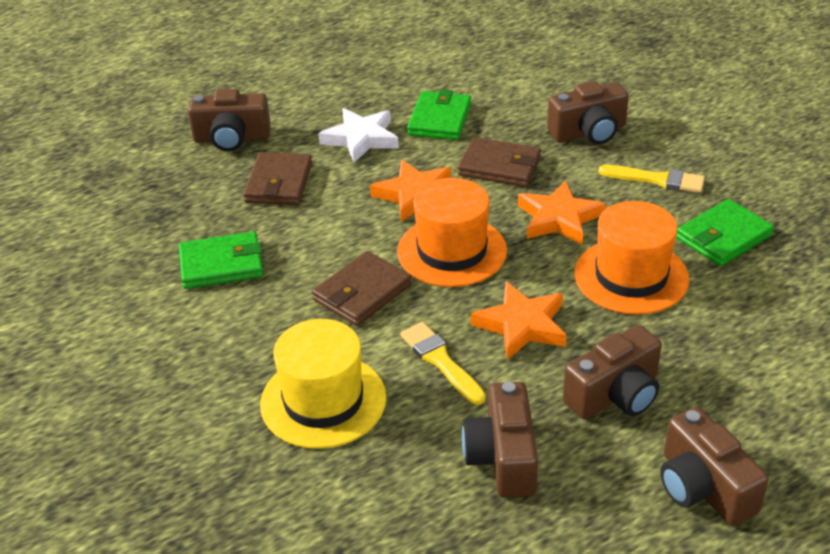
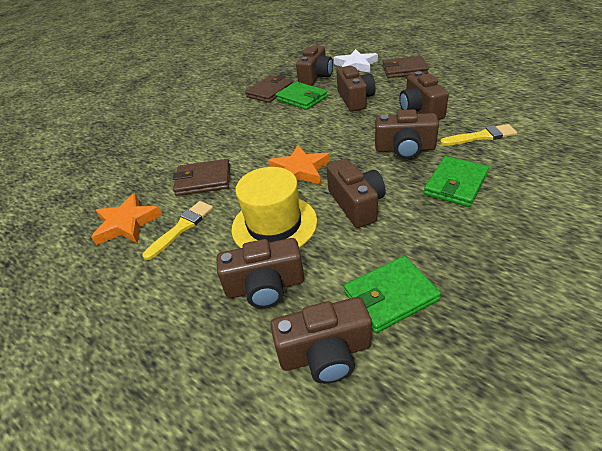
brown camera: 5 -> 7
orange hat: 2 -> 0
orange star: 3 -> 2

